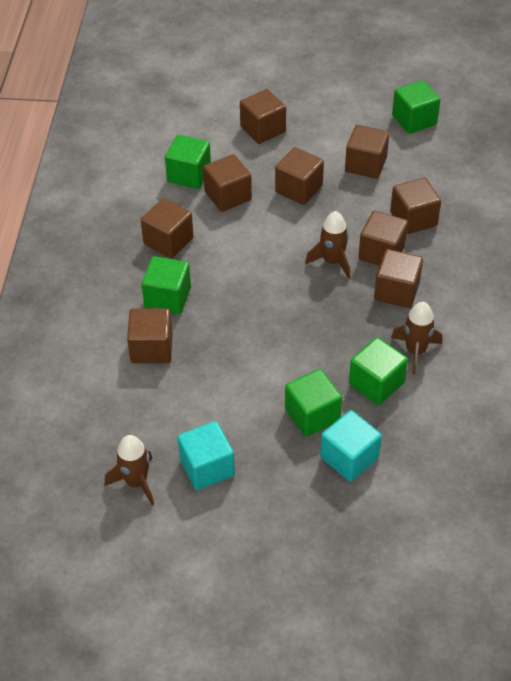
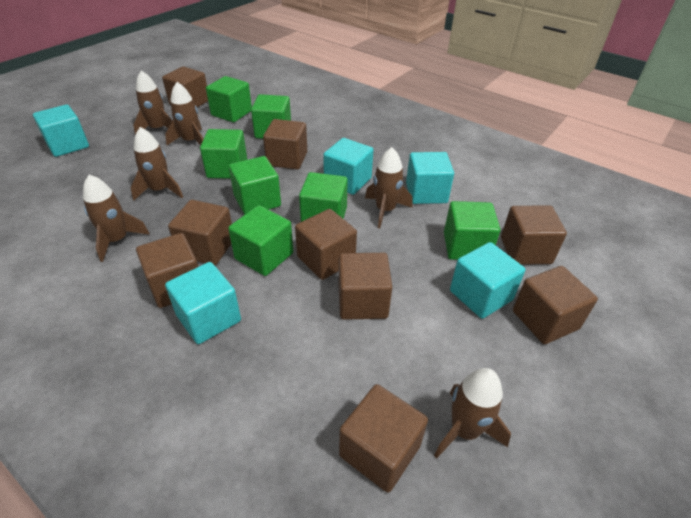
brown rocket: 3 -> 6
green cube: 5 -> 7
turquoise cube: 2 -> 5

